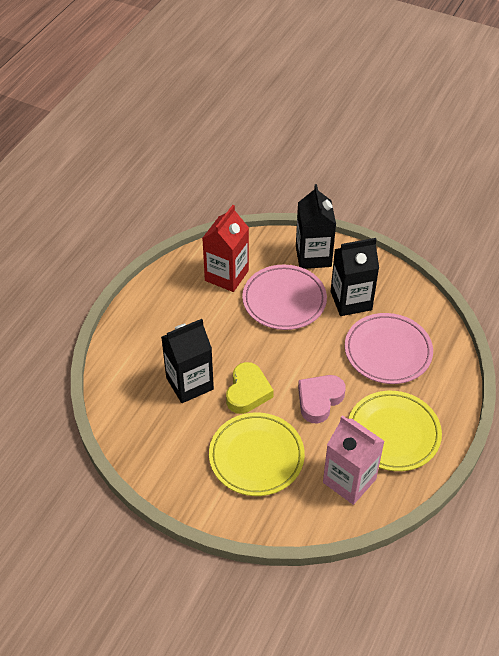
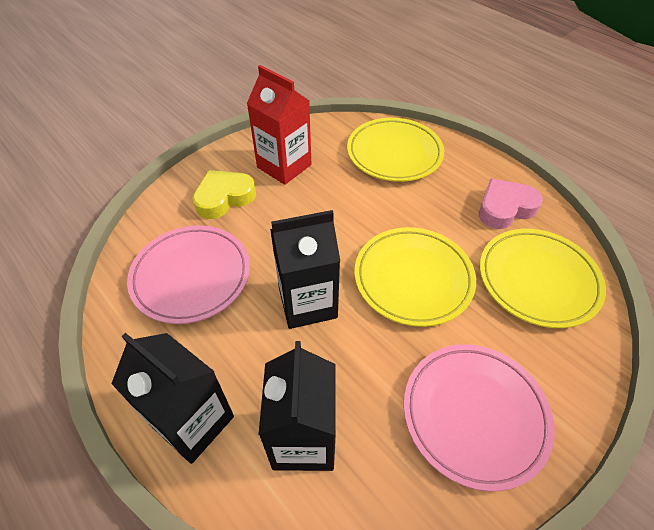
pink carton: 1 -> 0
yellow plate: 2 -> 3

